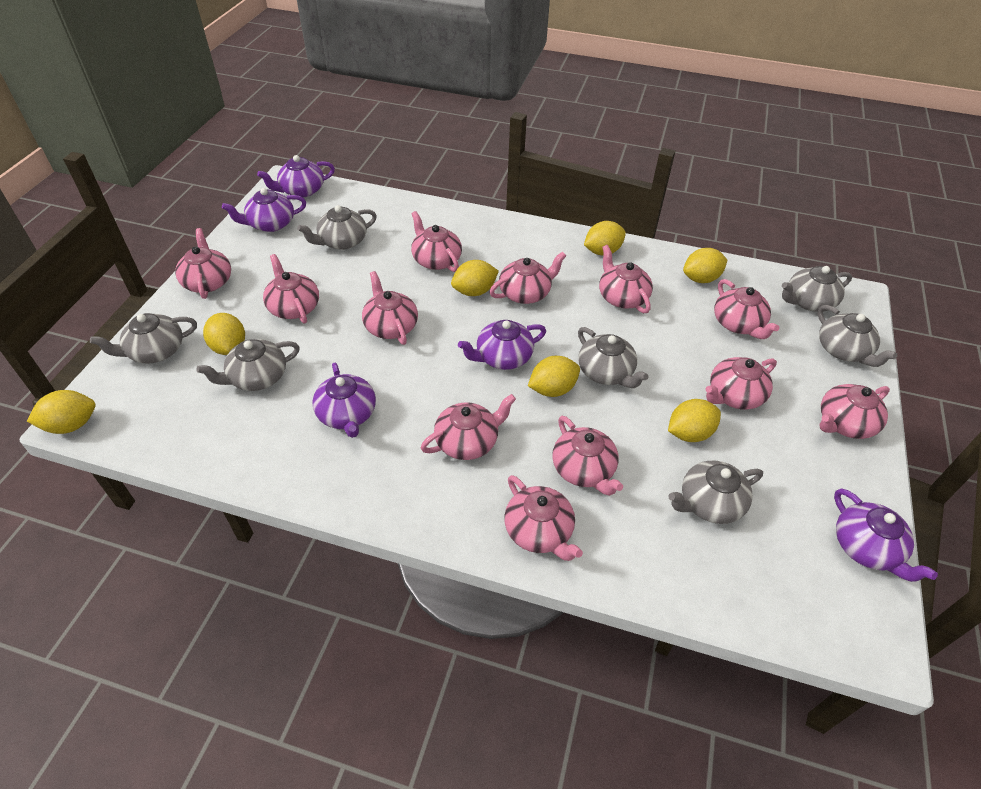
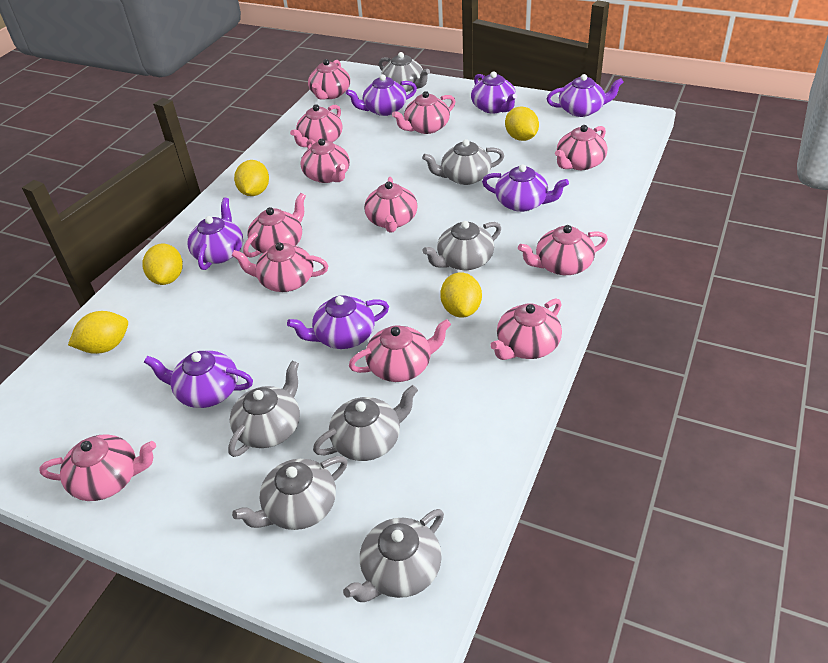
purple teapot: 5 -> 7
yellow lemon: 7 -> 5

